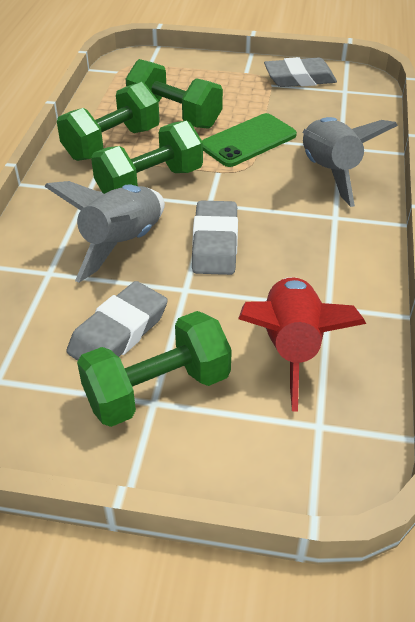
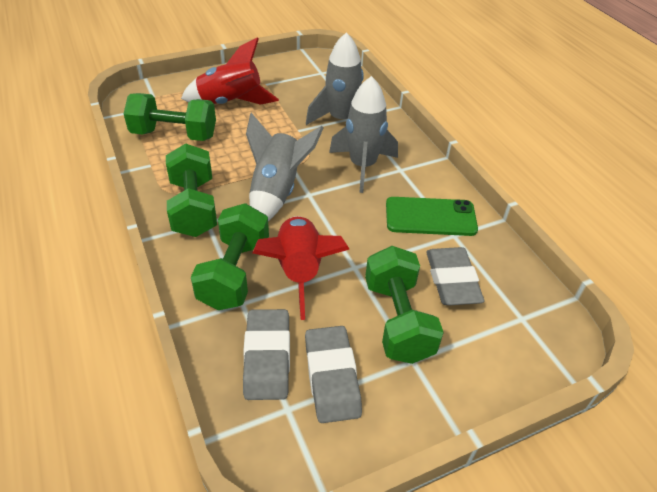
grey rocket: 2 -> 3
red rocket: 1 -> 2

